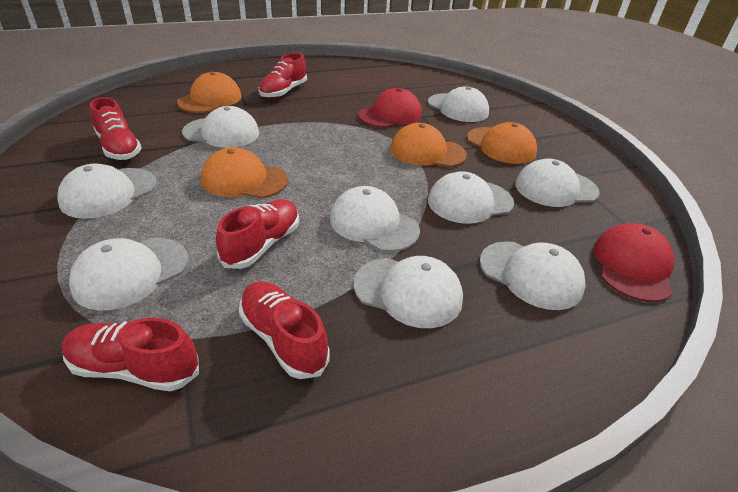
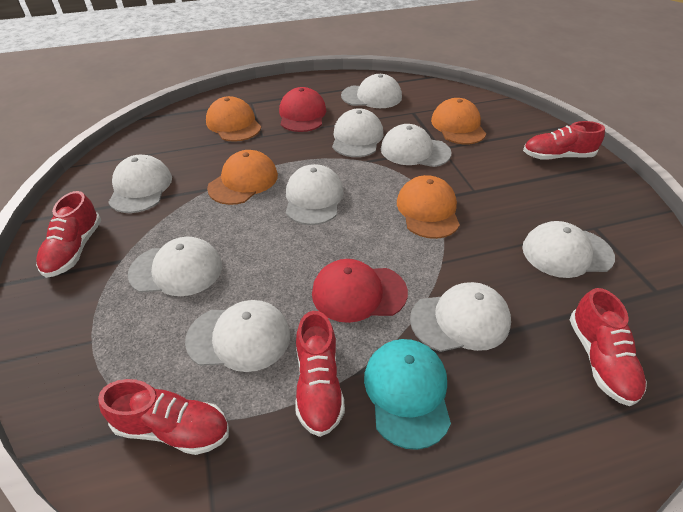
turquoise cap: 0 -> 1

